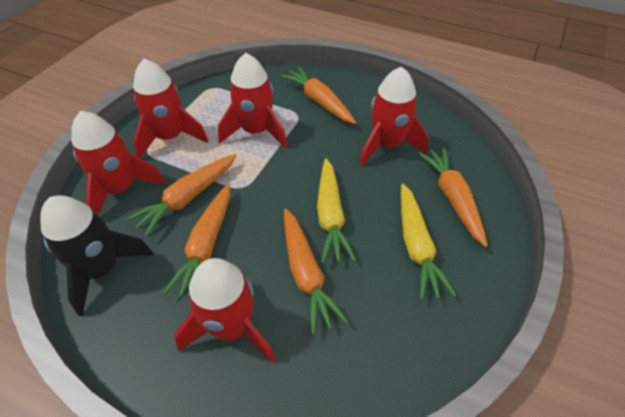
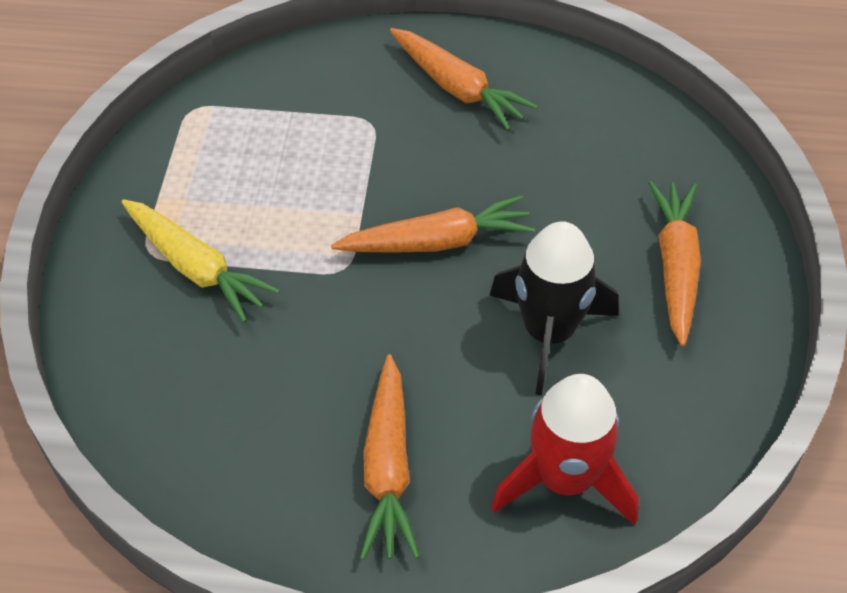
orange carrot: 5 -> 4
red rocket: 5 -> 1
yellow carrot: 2 -> 1

